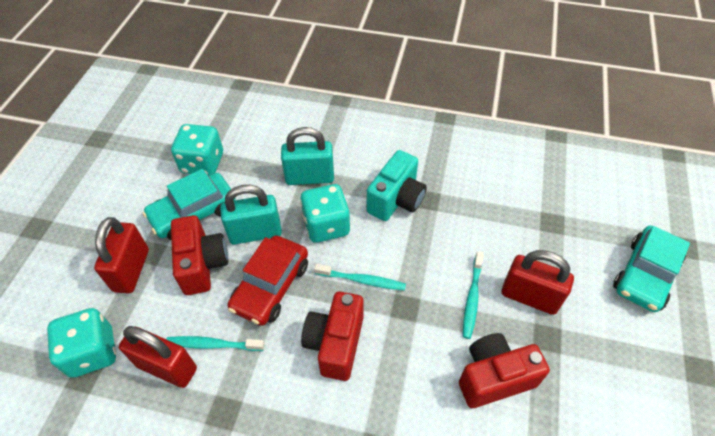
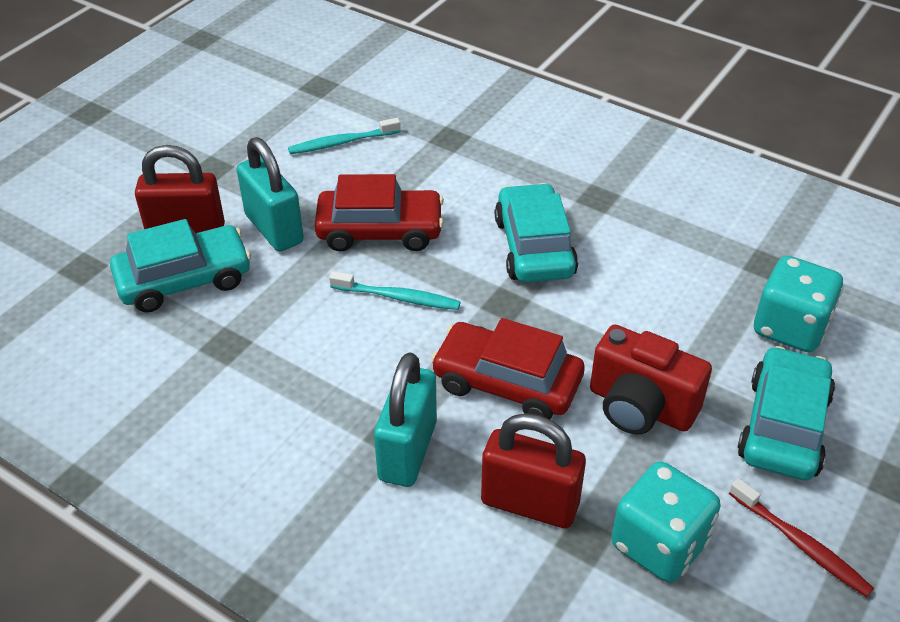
red camera: 3 -> 1
red car: 1 -> 2
red padlock: 3 -> 2
red toothbrush: 0 -> 1
turquoise camera: 1 -> 0
turquoise car: 2 -> 3
turquoise dice: 3 -> 2
turquoise toothbrush: 3 -> 2

